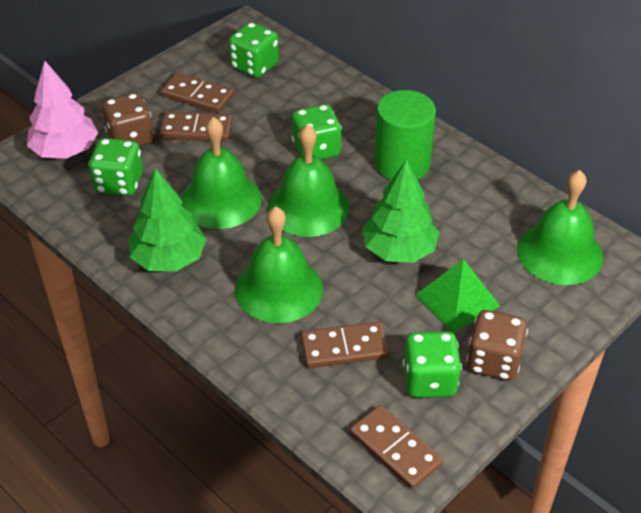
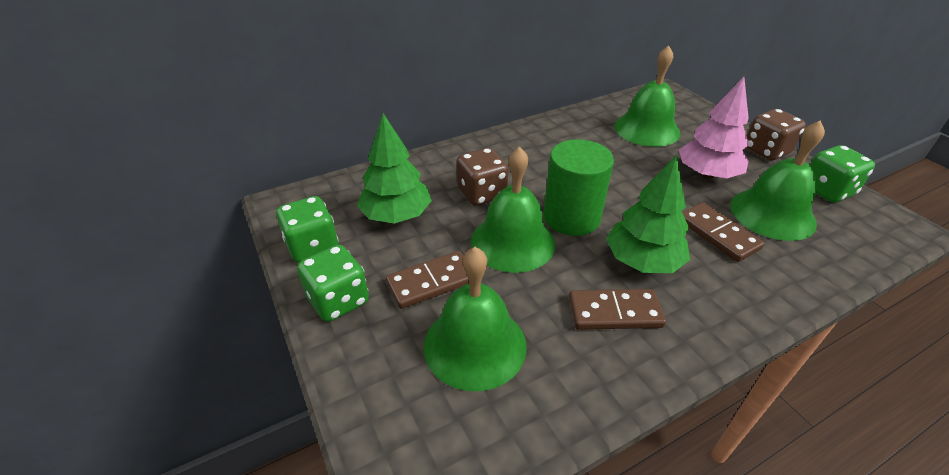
brown domino: 4 -> 3
green dice: 4 -> 3
green pyramid: 1 -> 0

